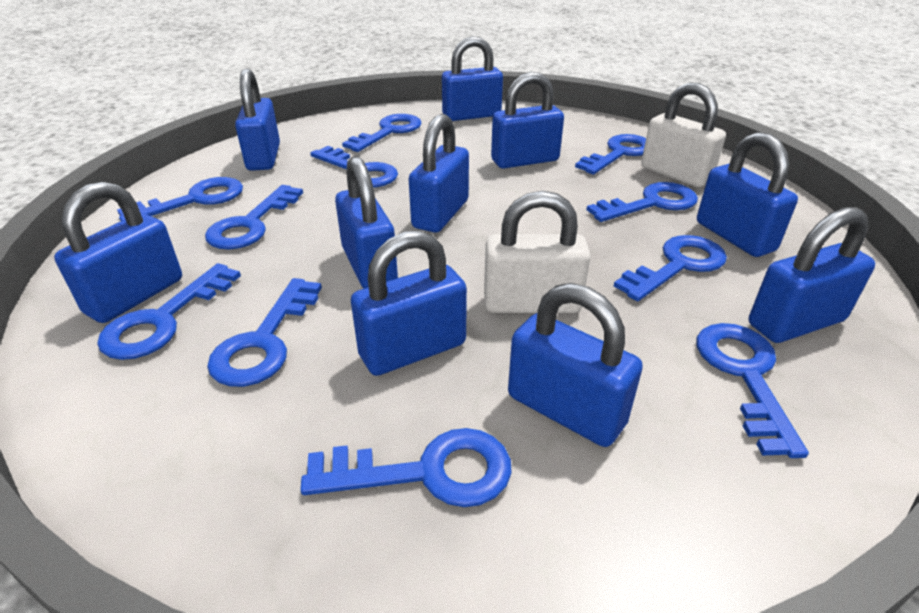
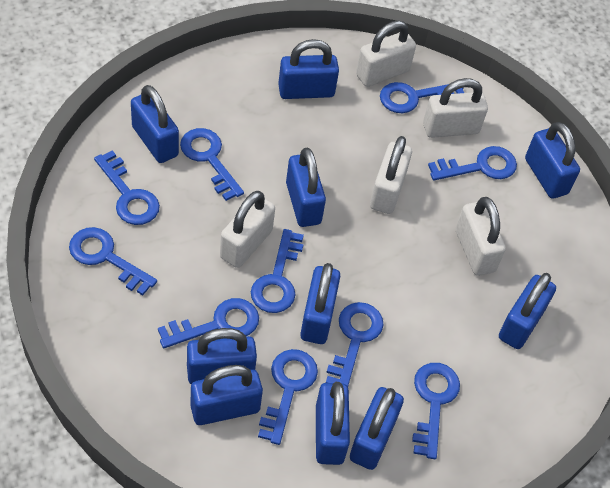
blue key: 11 -> 10
white padlock: 2 -> 5

